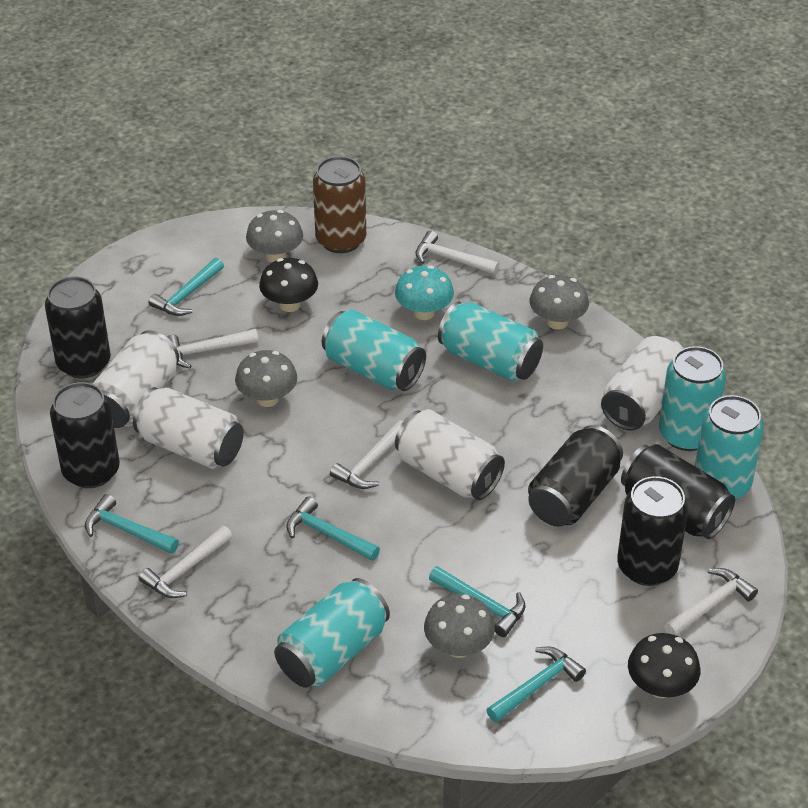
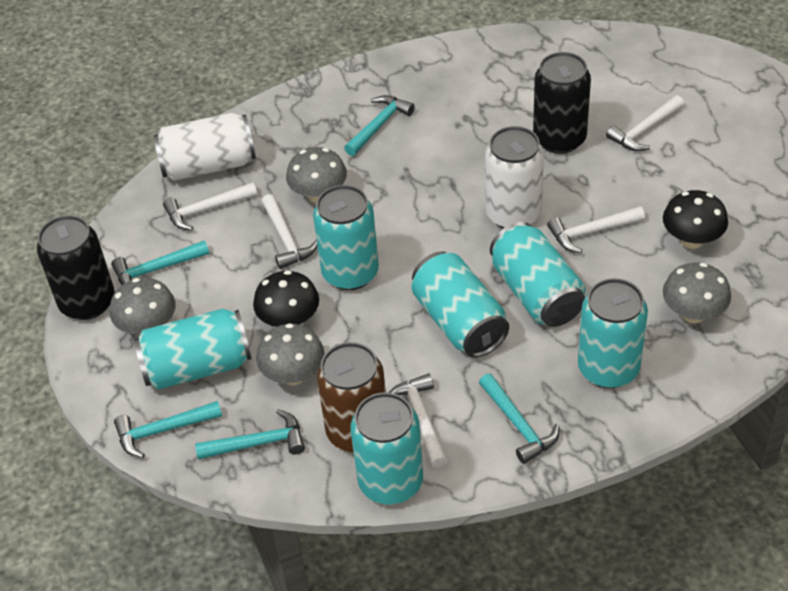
black can: 5 -> 2
turquoise can: 5 -> 6
turquoise mushroom: 1 -> 0
white can: 4 -> 2

